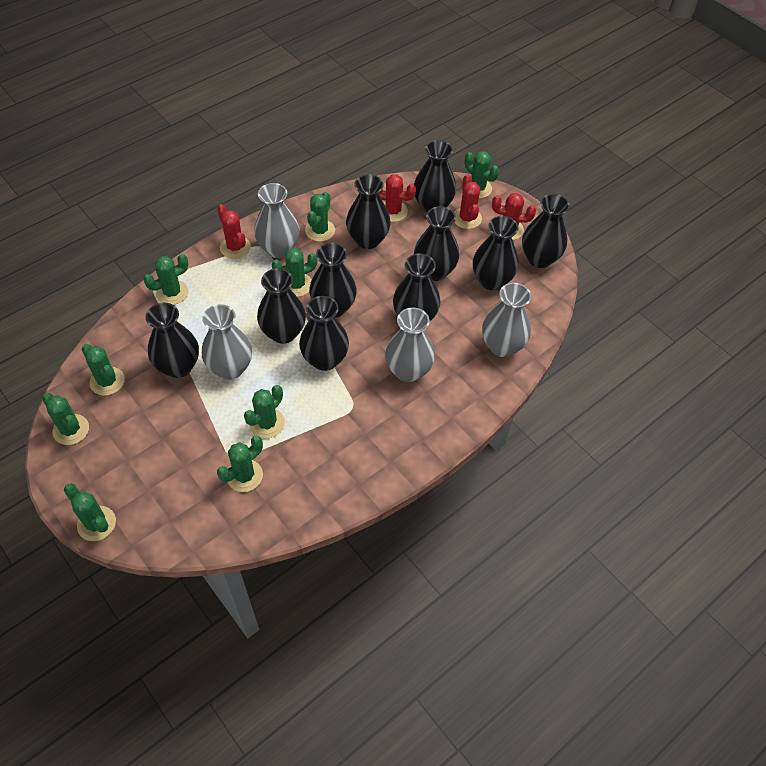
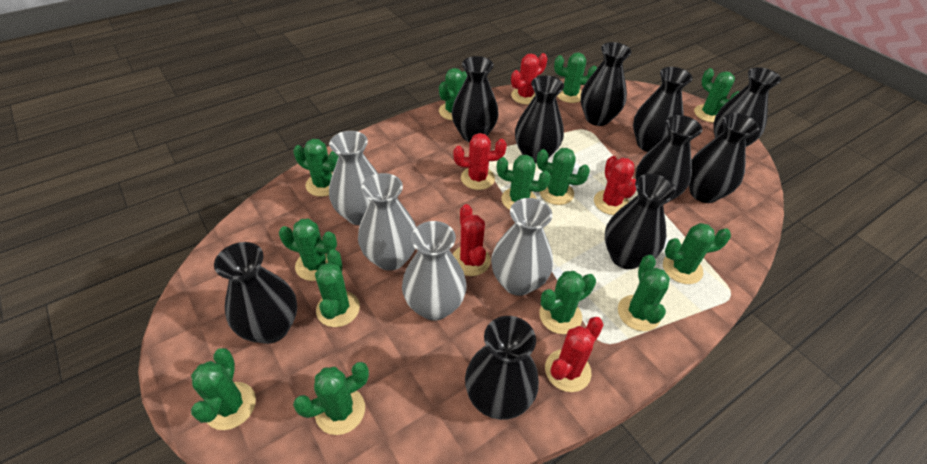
green cactus: 9 -> 13
red cactus: 4 -> 5

